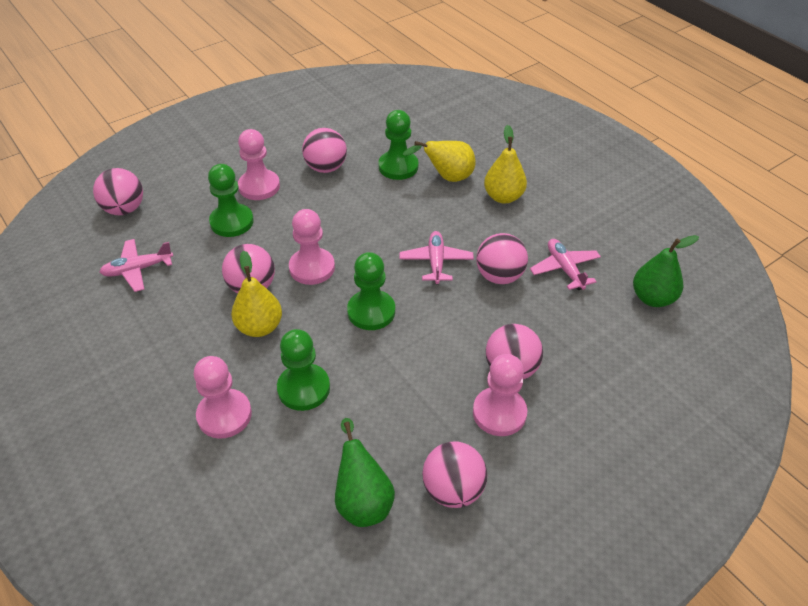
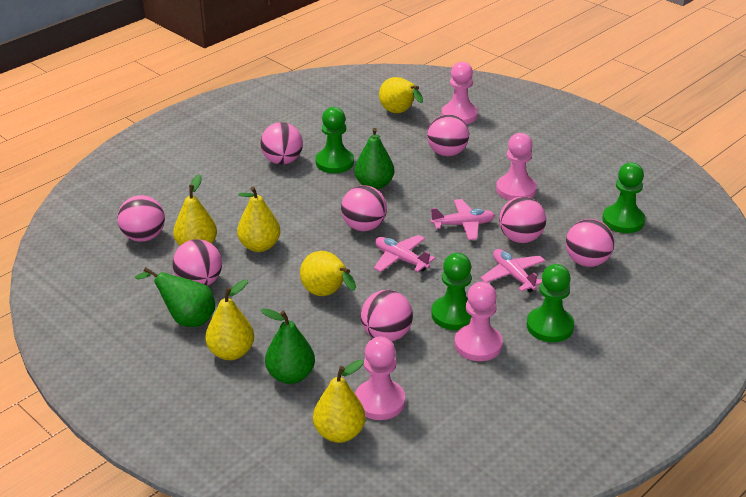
green pear: 2 -> 3
pink ball: 6 -> 8
yellow pear: 3 -> 6

